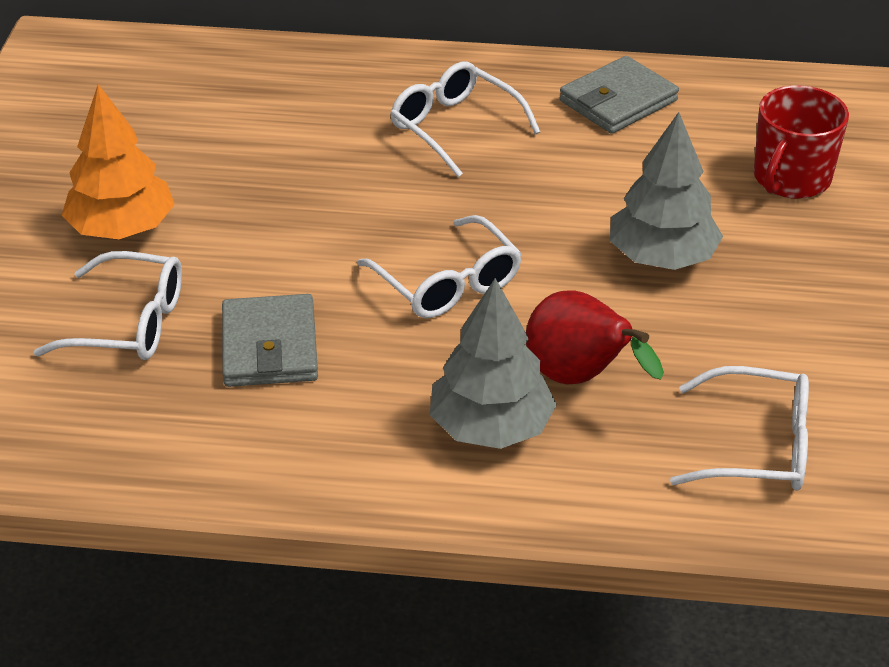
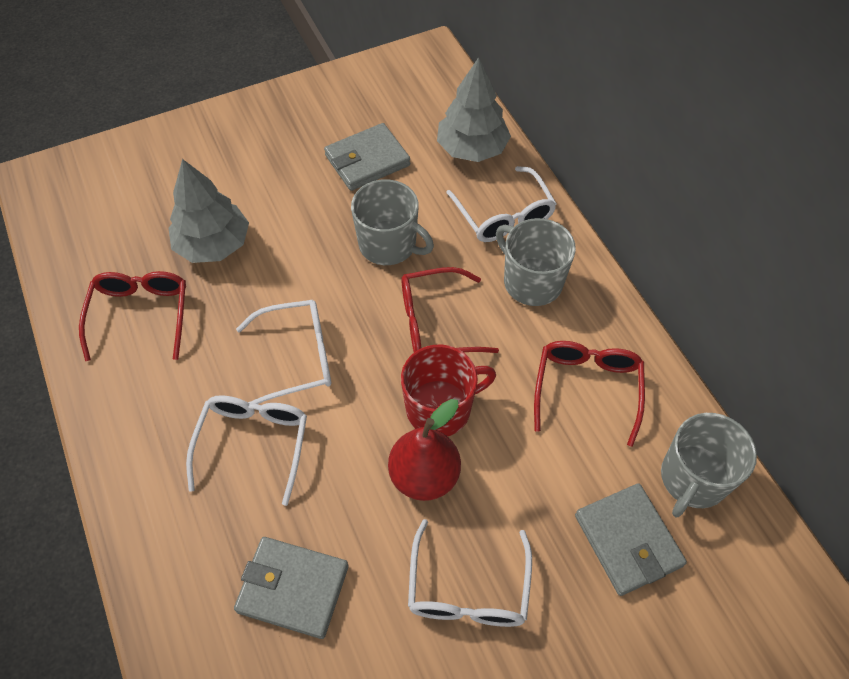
grey mug: 0 -> 3
grey wallet: 2 -> 3
orange tree: 1 -> 0
red glasses: 0 -> 3

